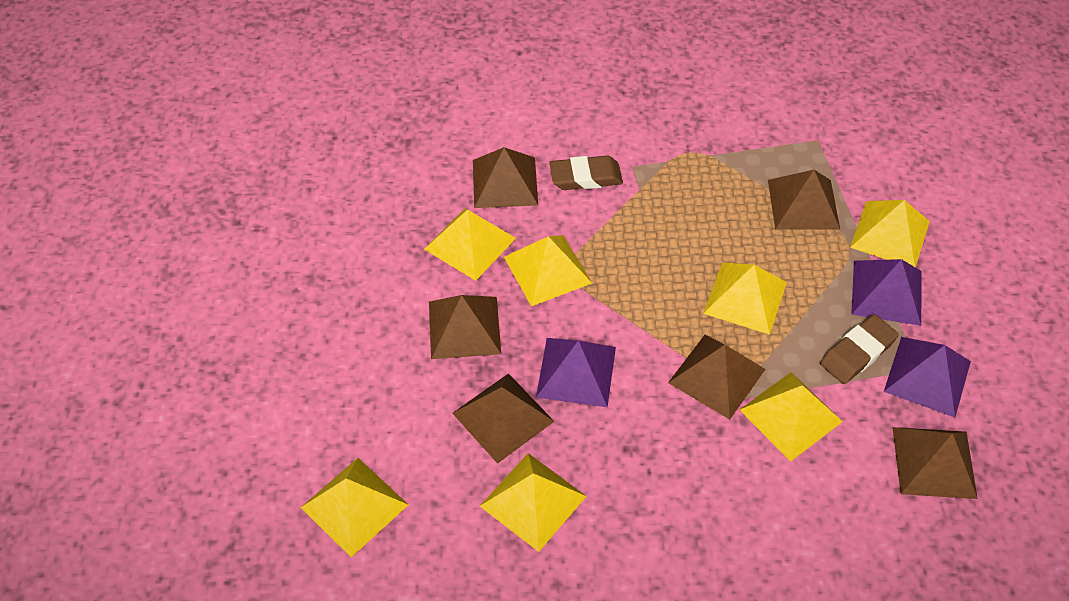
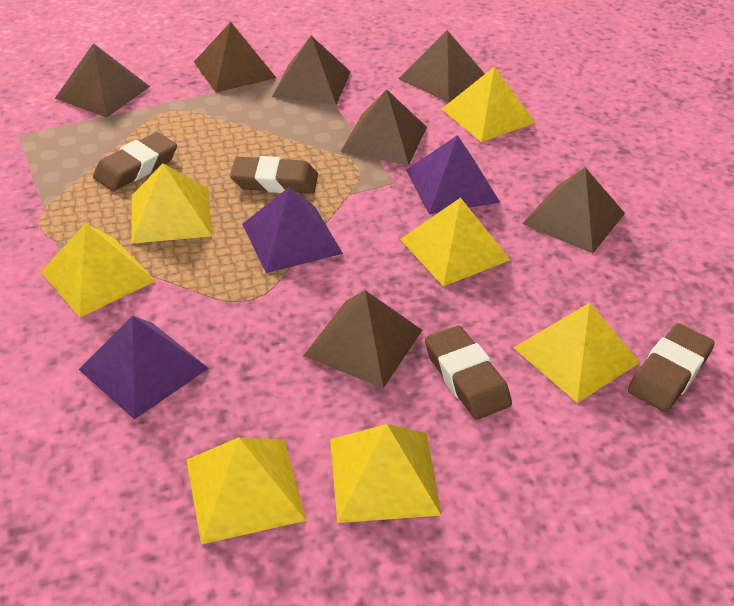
brown eraser: 2 -> 4
brown pyramid: 6 -> 7

